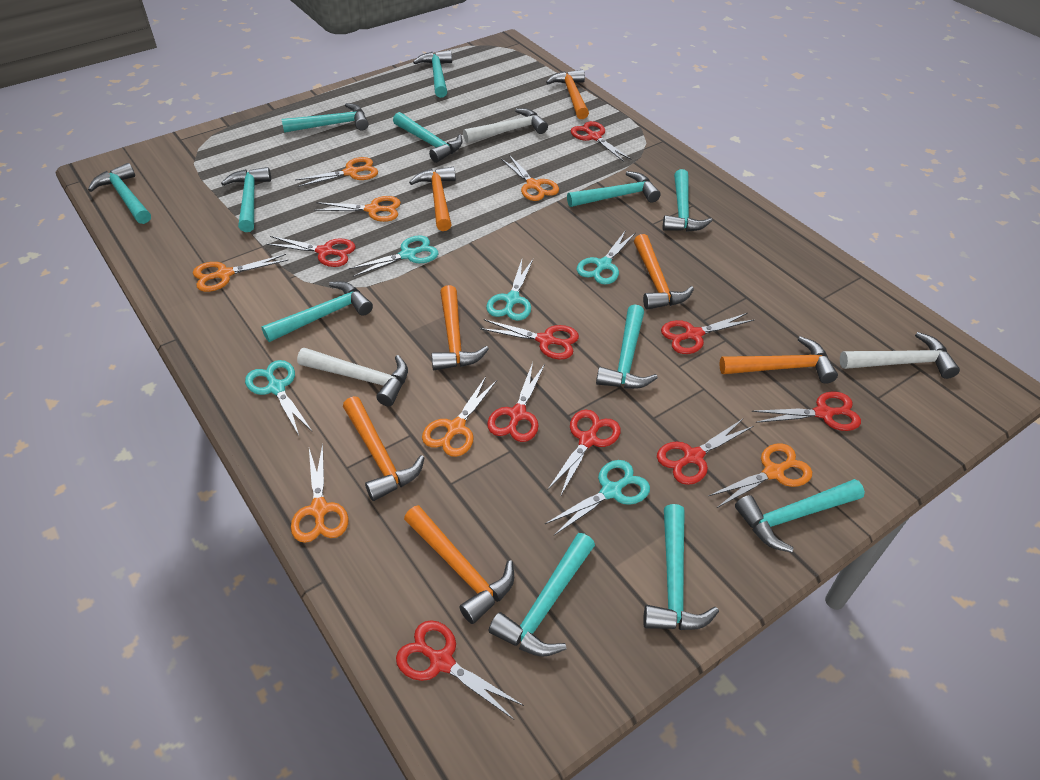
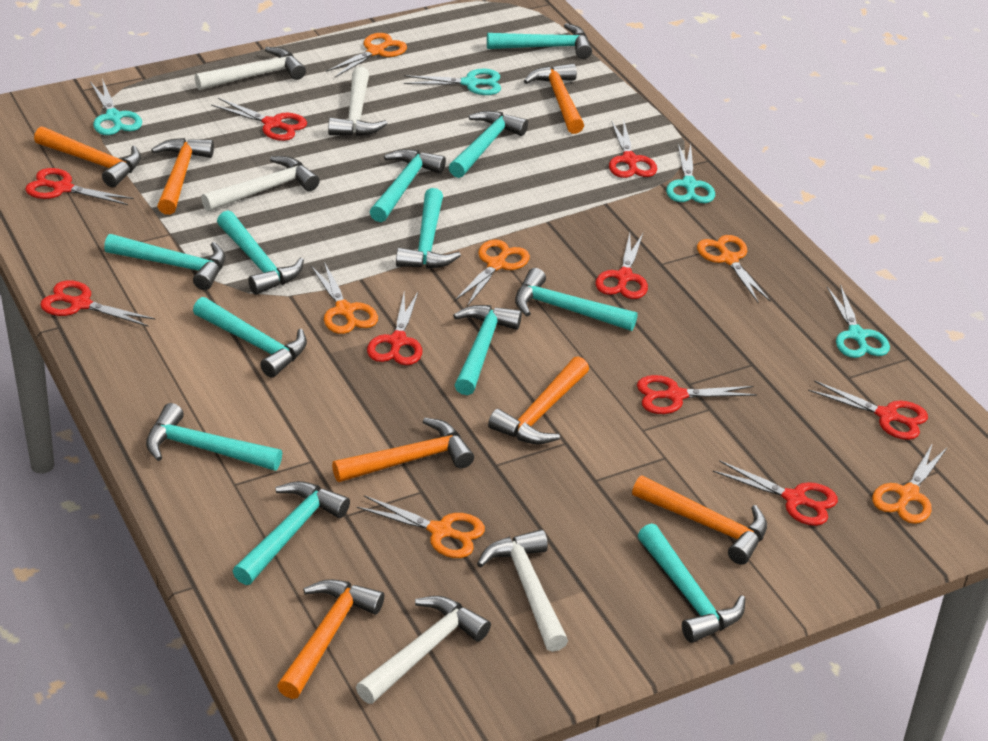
orange scissors: 7 -> 6
turquoise scissors: 5 -> 4
white hammer: 3 -> 5

